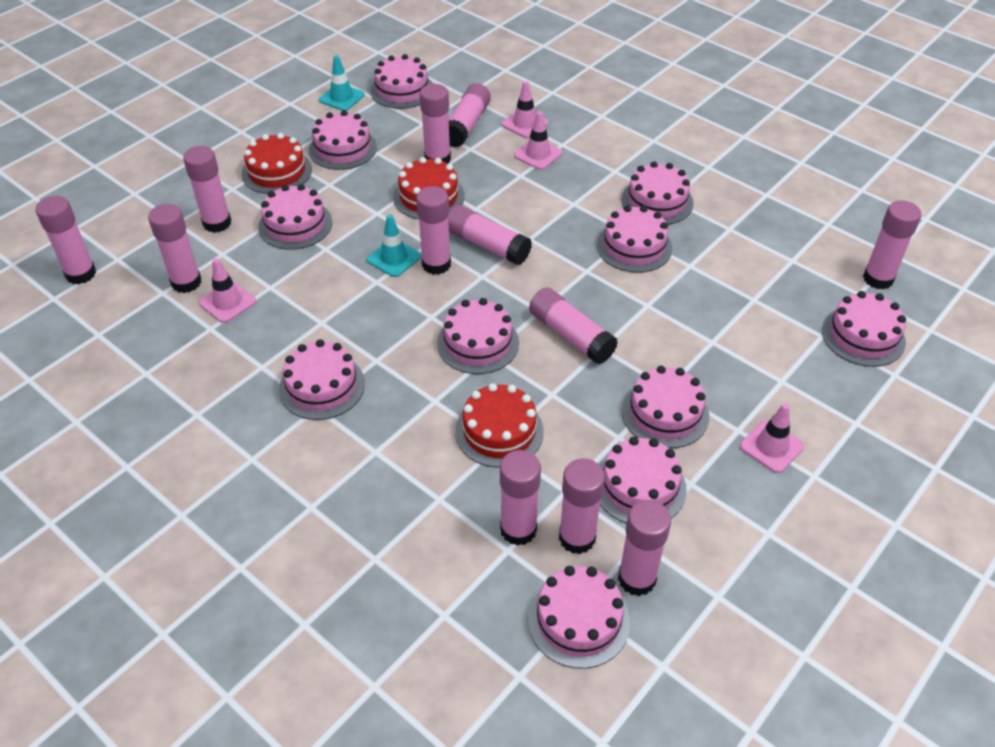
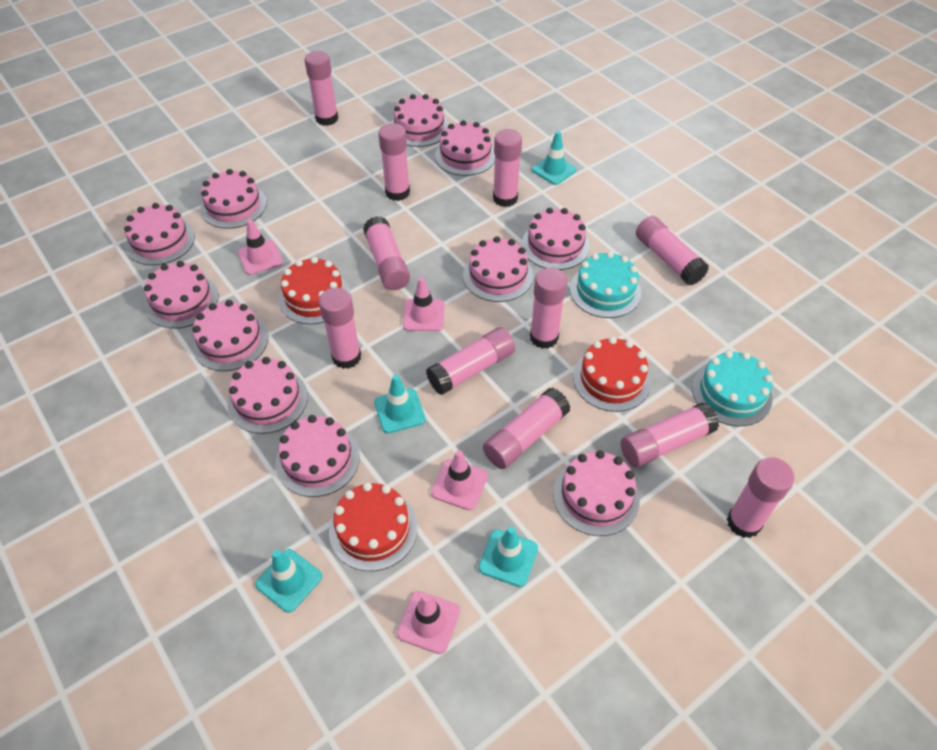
pink glue stick: 12 -> 11
turquoise cake: 0 -> 2
turquoise traffic cone: 2 -> 4

